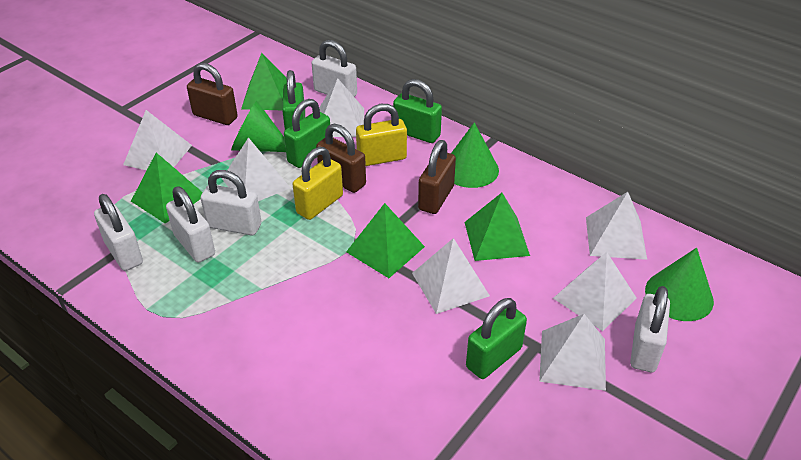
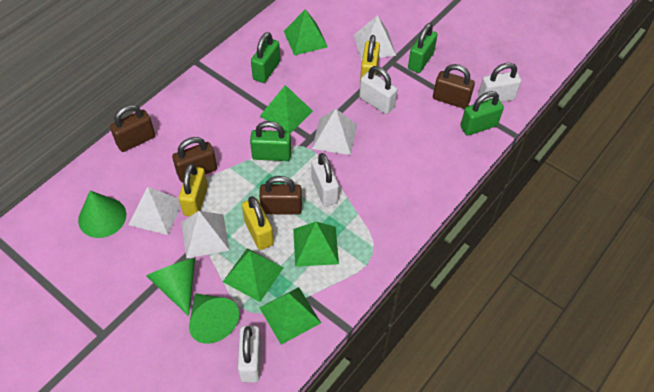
brown padlock: 3 -> 4
green pyramid: 4 -> 5
white padlock: 5 -> 4
white pyramid: 7 -> 4
yellow padlock: 2 -> 3

